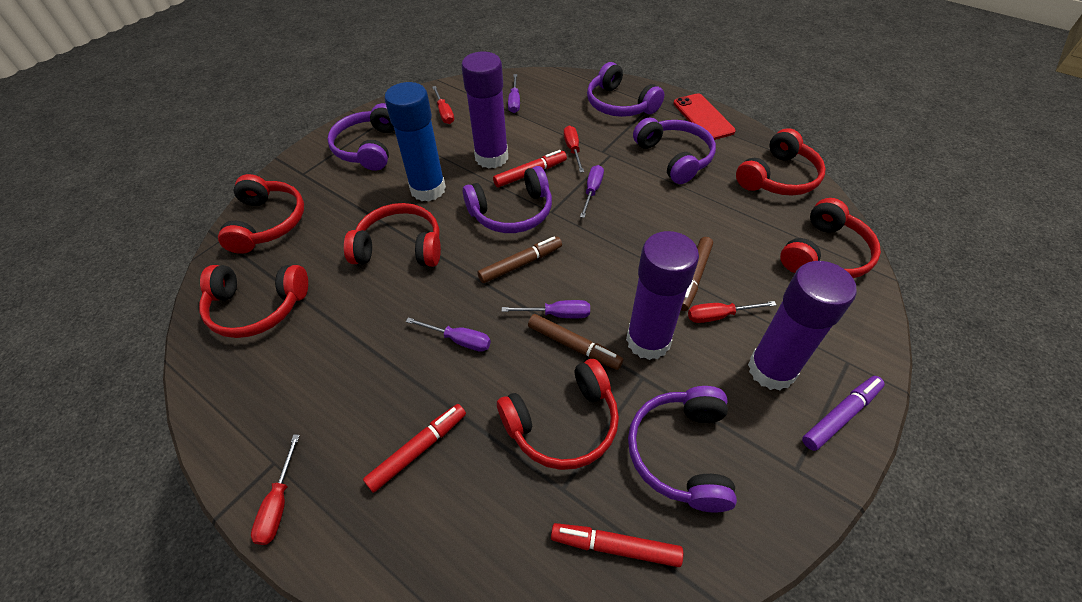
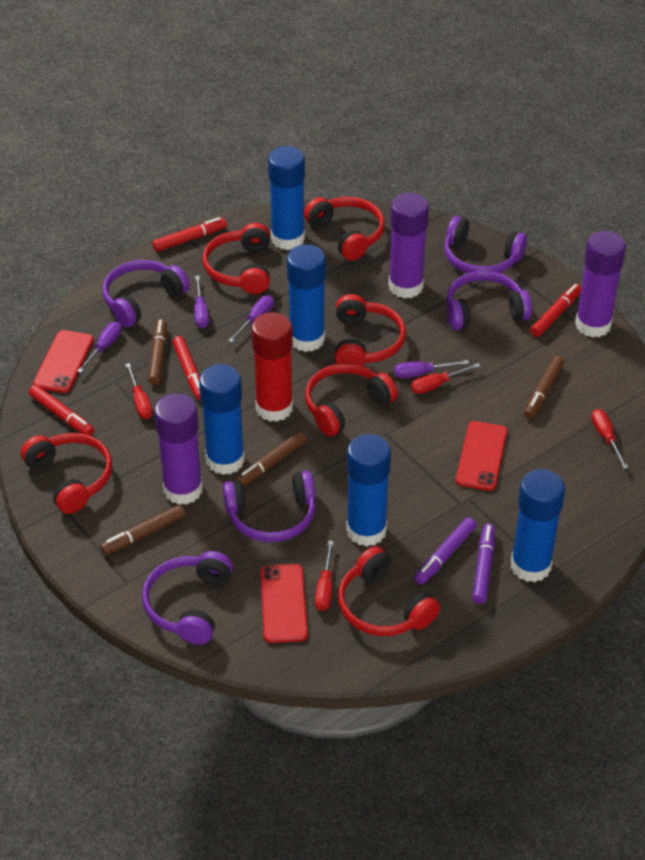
blue glue stick: 1 -> 5
brown marker: 3 -> 4
purple marker: 1 -> 2
red glue stick: 0 -> 1
red marker: 3 -> 4
red phone: 1 -> 3

